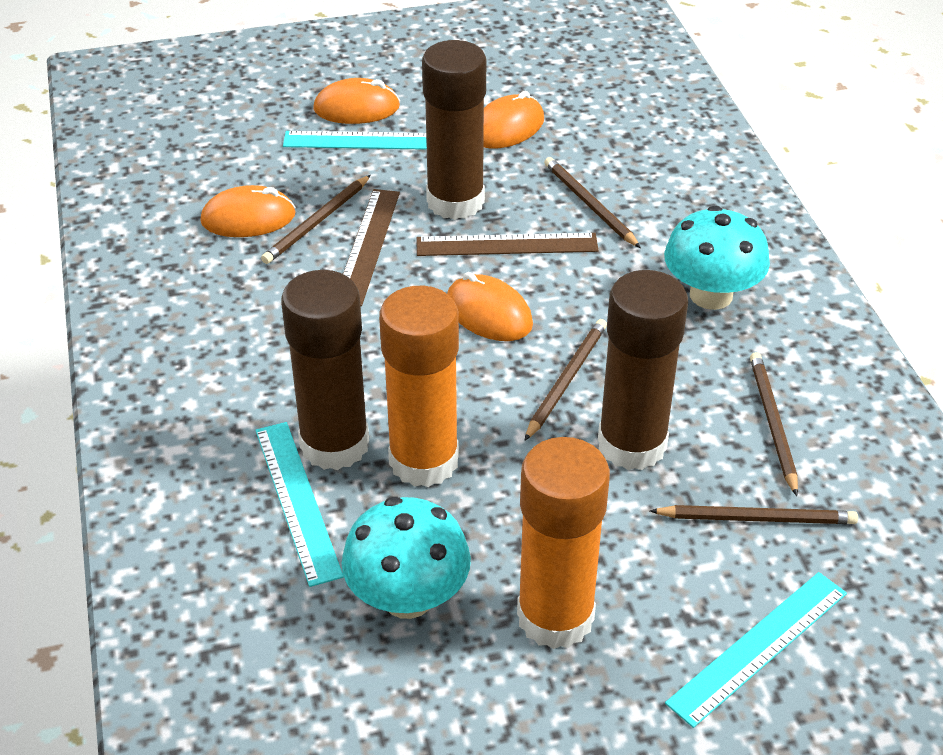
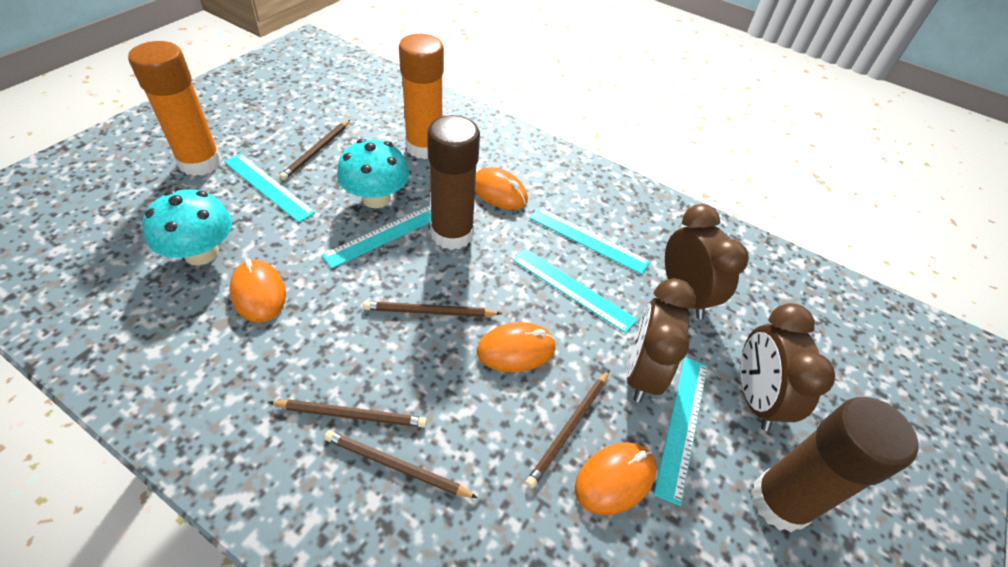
brown clock: 0 -> 3
brown glue stick: 3 -> 2
brown ruler: 2 -> 0
turquoise ruler: 3 -> 5

